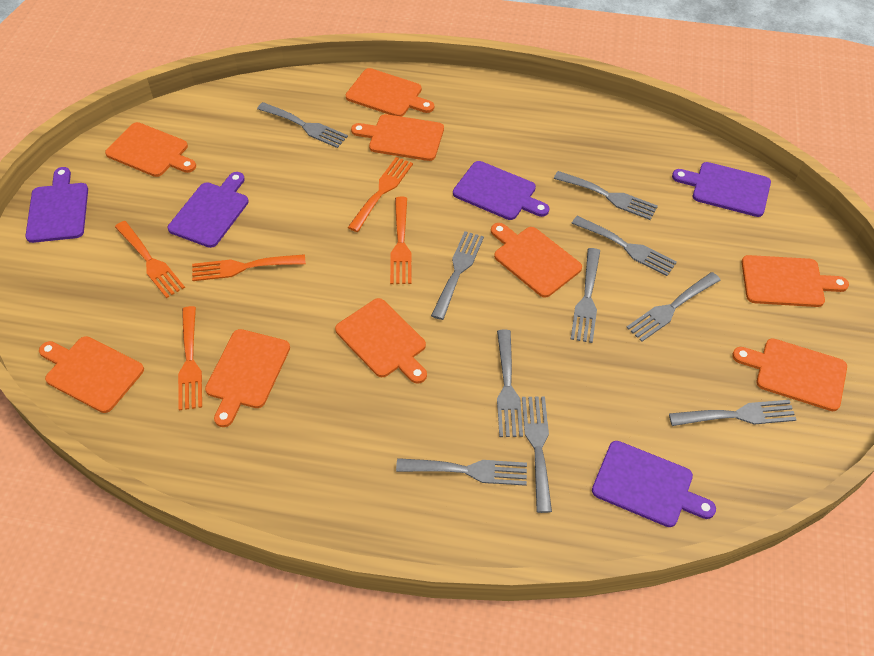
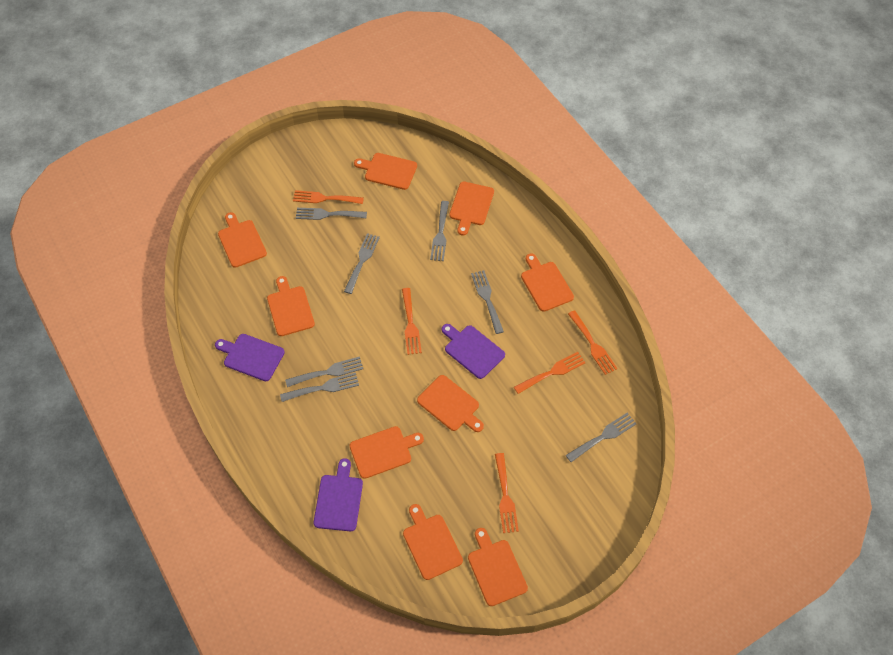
grey fork: 10 -> 7
purple cutting board: 5 -> 3

